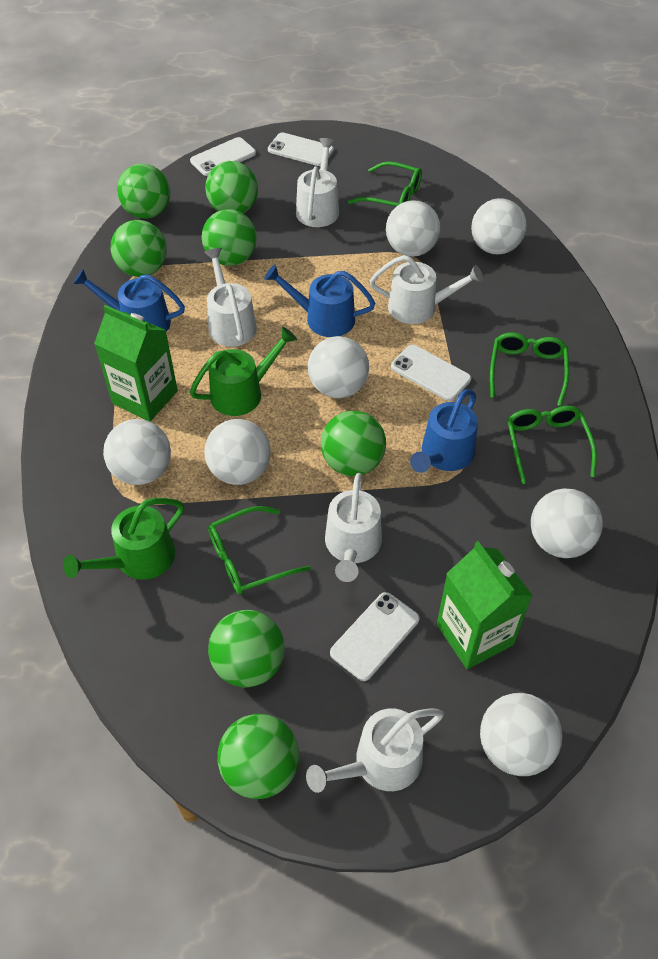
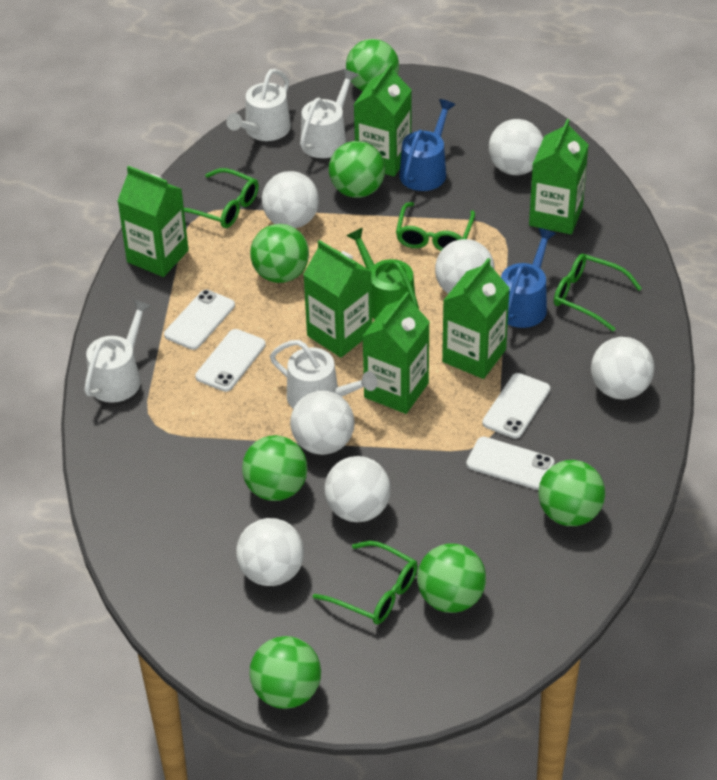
blue watering can: 3 -> 2
green carton: 2 -> 6
green watering can: 2 -> 1
white watering can: 5 -> 4

